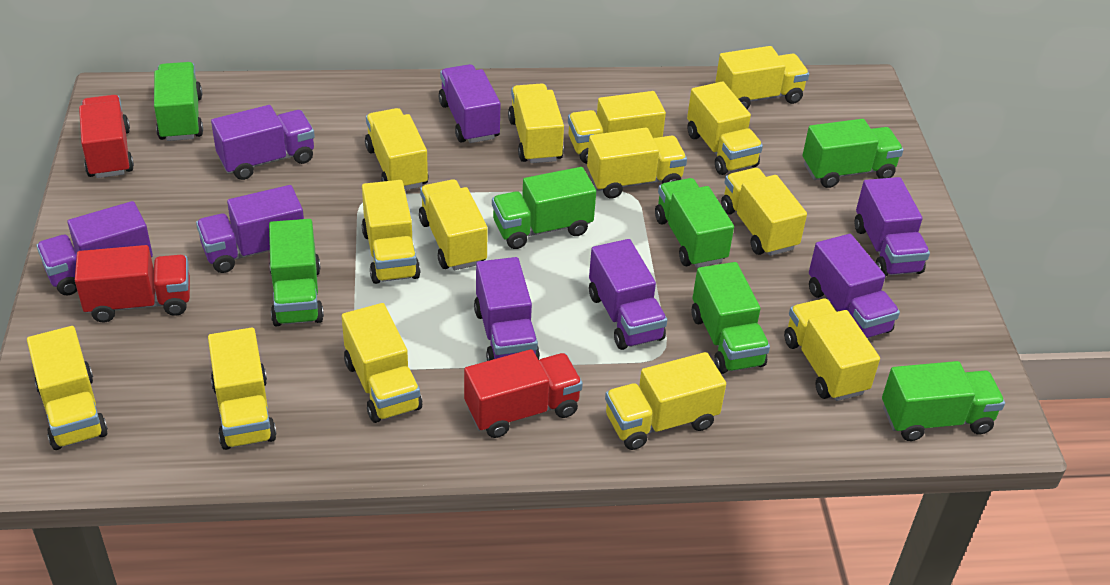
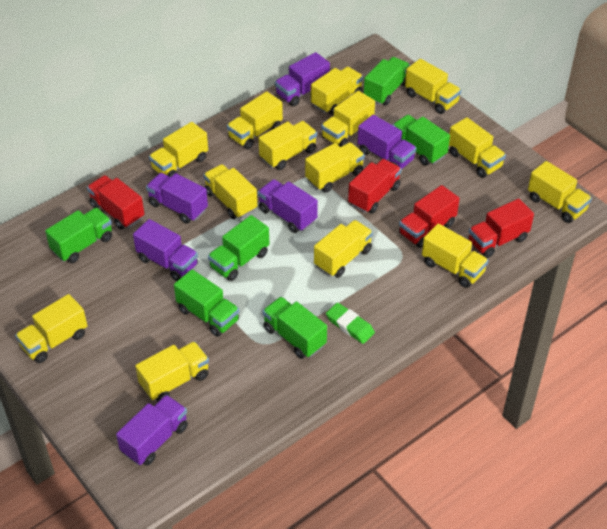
green eraser: 0 -> 1
green truck: 7 -> 6
purple truck: 8 -> 6
red truck: 3 -> 4

